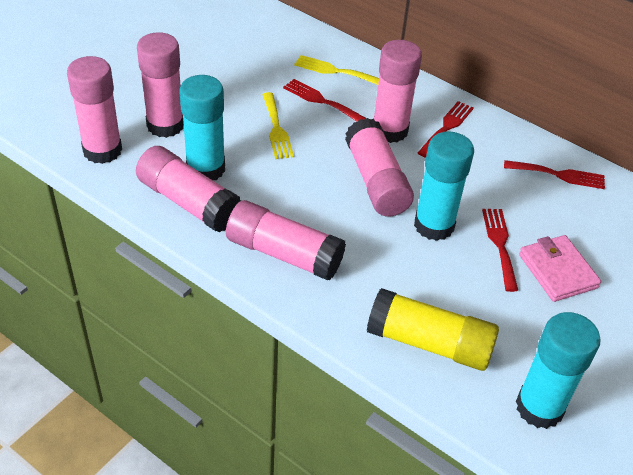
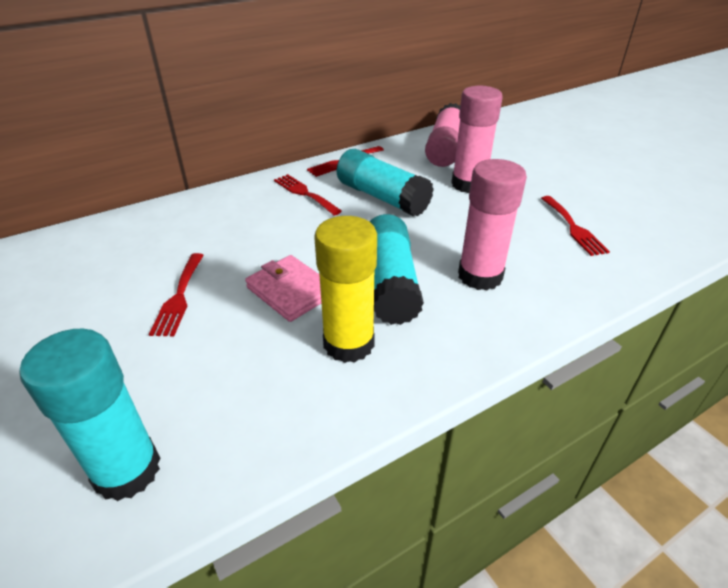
pink glue stick: 6 -> 3
yellow fork: 2 -> 0

